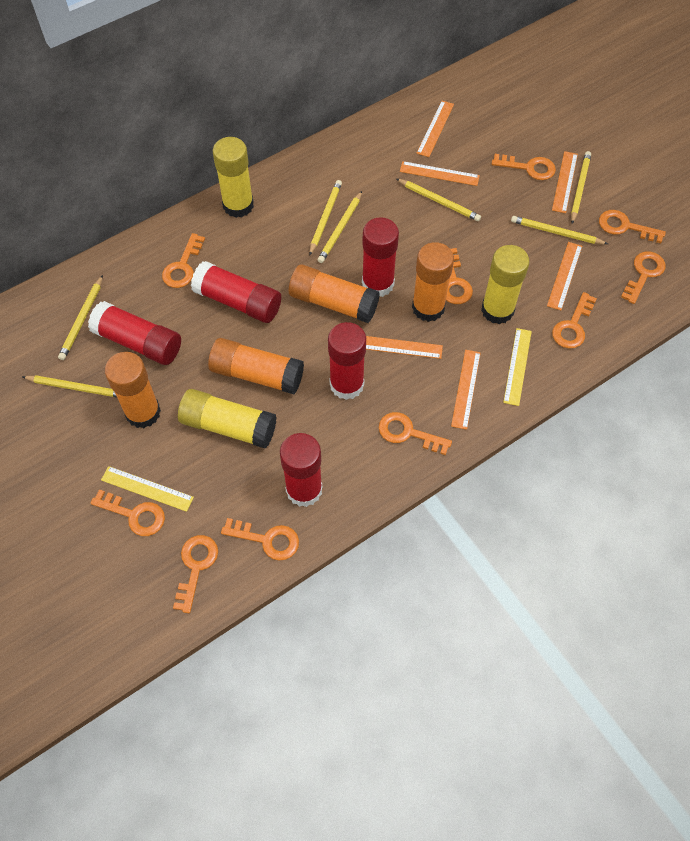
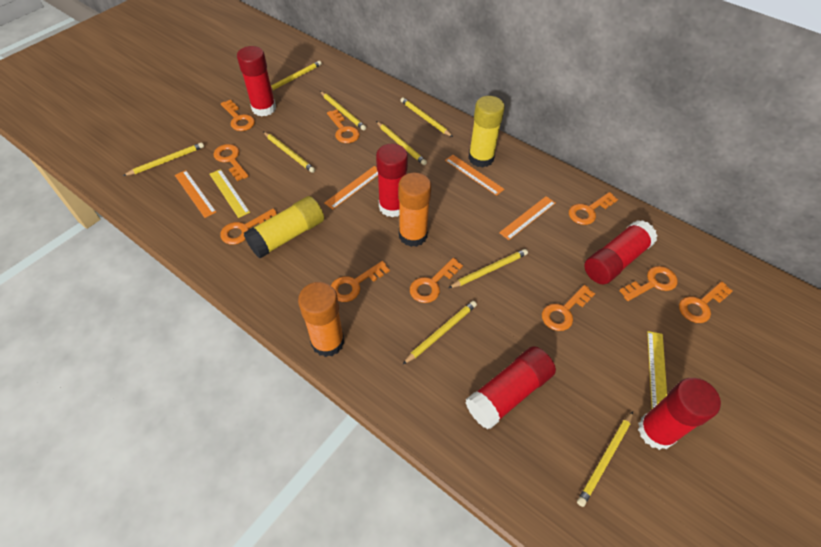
orange glue stick: 4 -> 2
orange ruler: 6 -> 4
yellow glue stick: 3 -> 2
yellow pencil: 7 -> 9

